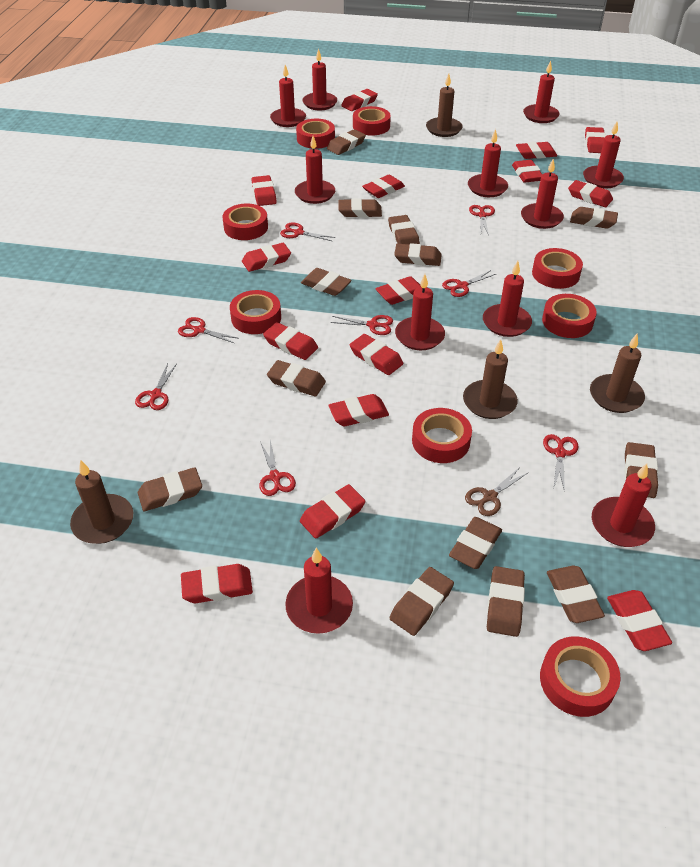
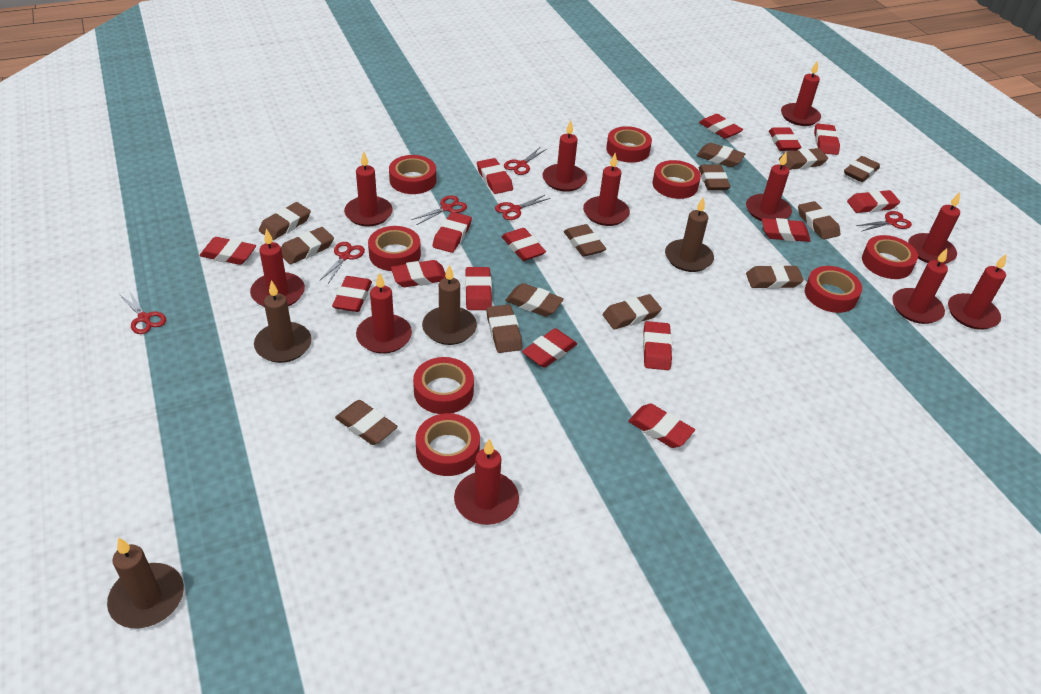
brown scissors: 1 -> 0
red scissors: 8 -> 6

